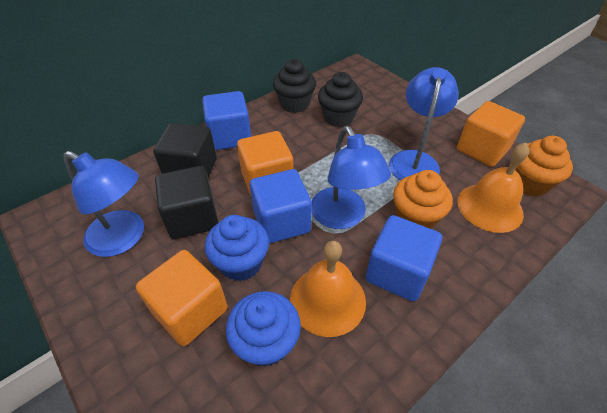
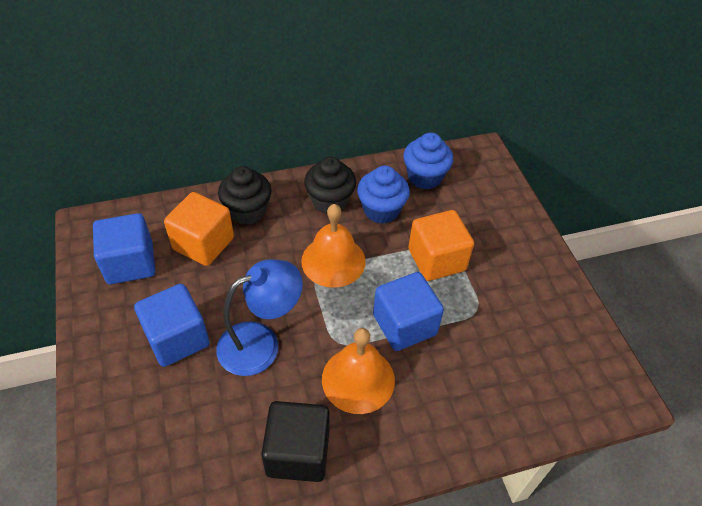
black cube: 2 -> 1
blue lamp: 3 -> 1
orange cube: 3 -> 2
orange cupcake: 2 -> 0

